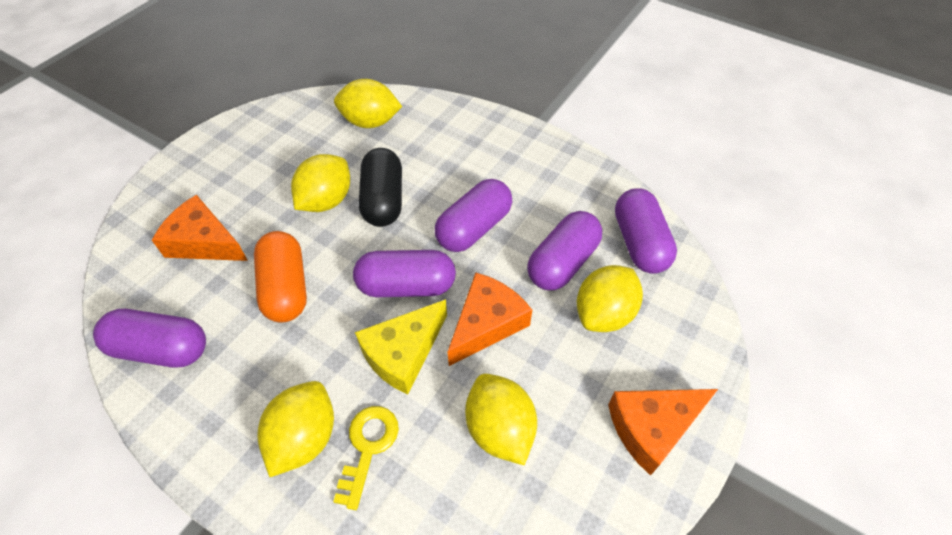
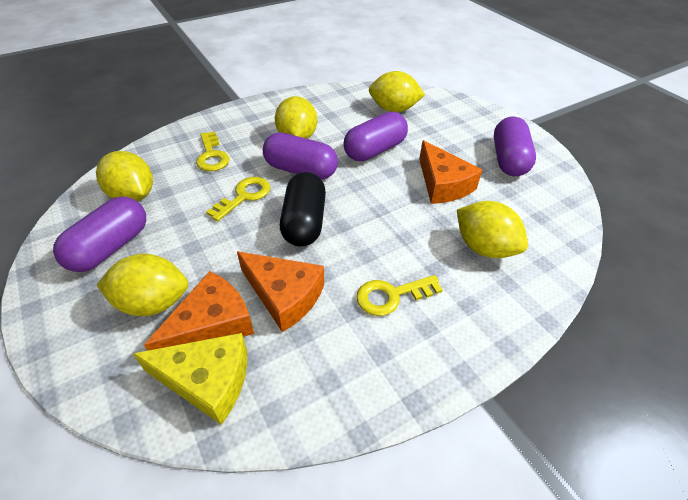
orange capsule: 1 -> 0
purple capsule: 5 -> 4
yellow key: 1 -> 3

